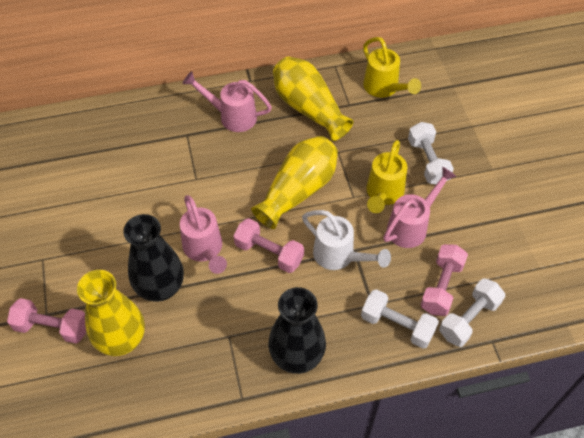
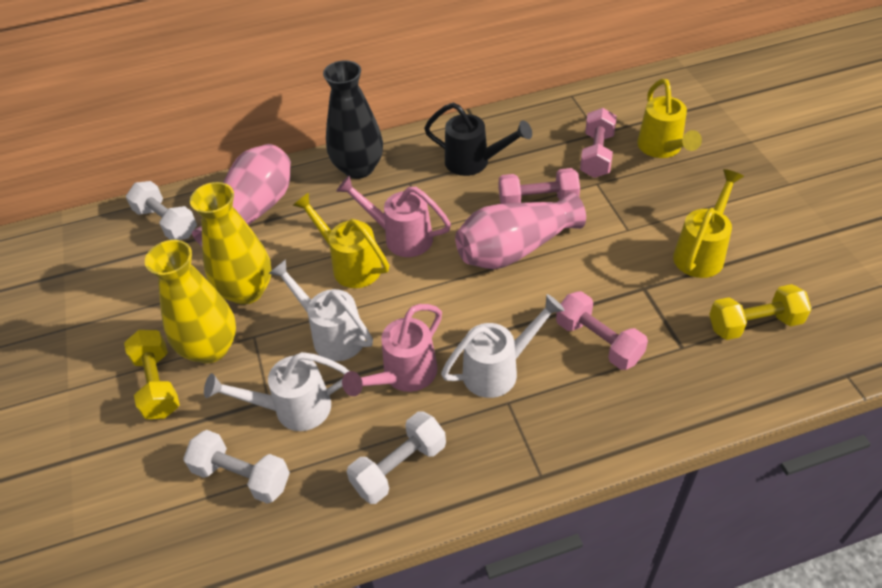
black vase: 2 -> 1
black watering can: 0 -> 1
pink vase: 0 -> 2
pink watering can: 3 -> 2
white watering can: 1 -> 3
yellow dumbbell: 0 -> 2
yellow vase: 3 -> 2
yellow watering can: 2 -> 3

